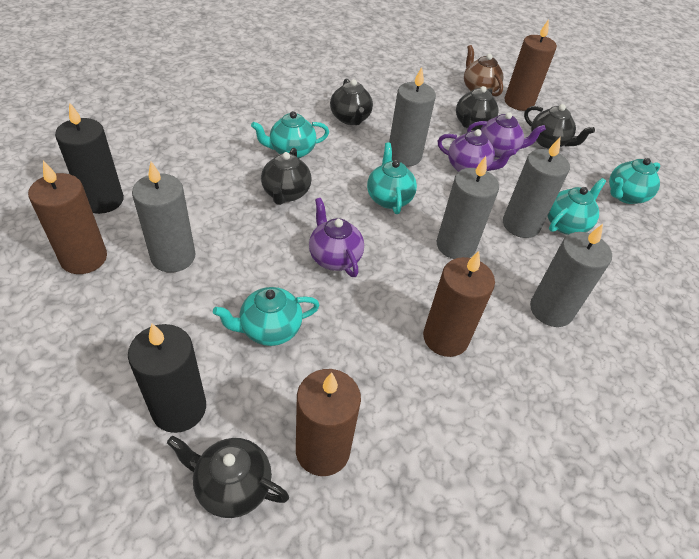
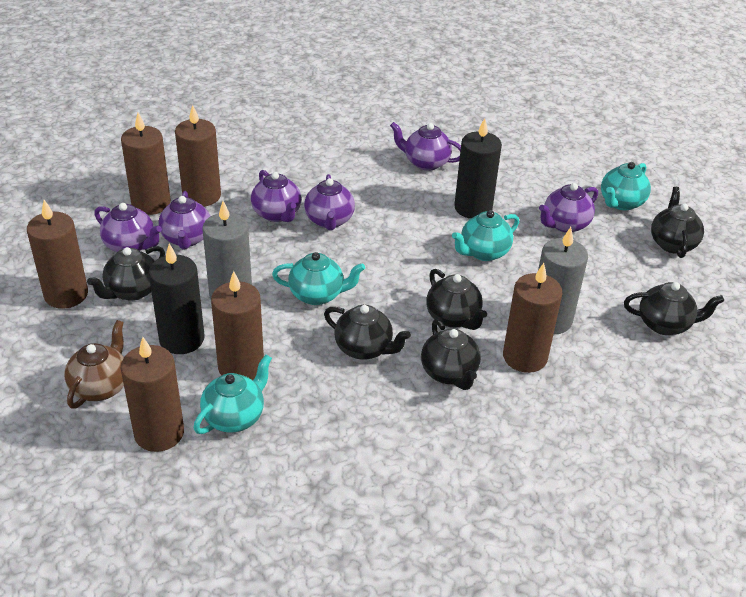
black teapot: 5 -> 6
brown candle: 4 -> 6
grey candle: 5 -> 2
purple teapot: 3 -> 6
turquoise teapot: 5 -> 4

